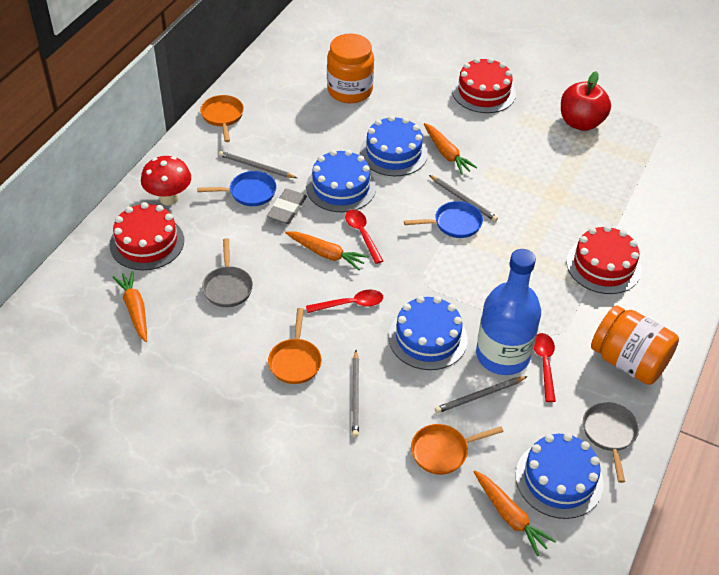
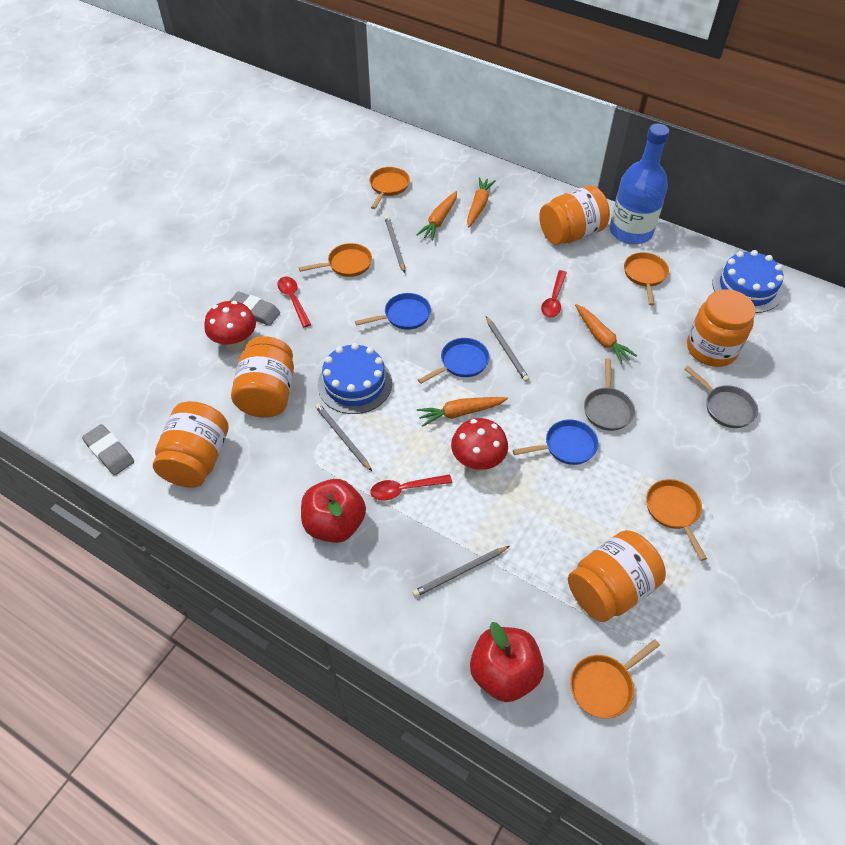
blue cake: 4 -> 2
blue pan: 2 -> 3
grey eraser: 1 -> 2
orange jar: 2 -> 5
orange pan: 3 -> 5
red apple: 1 -> 2
red cake: 3 -> 0
red mushroom: 1 -> 2

